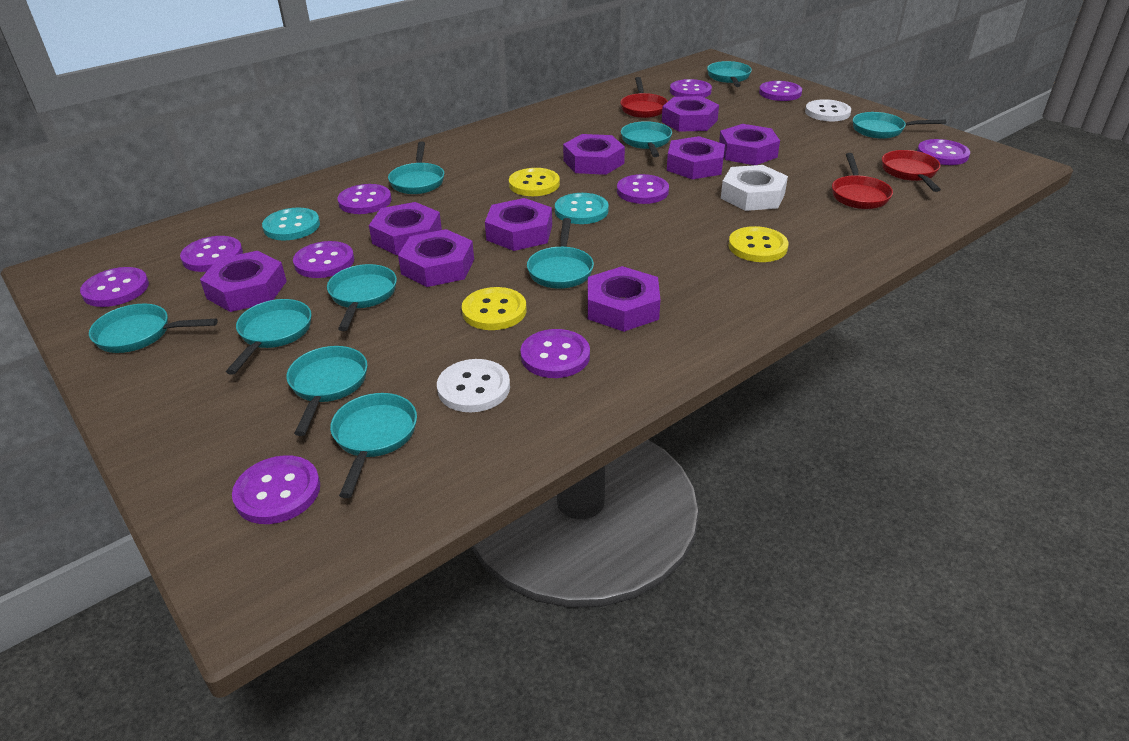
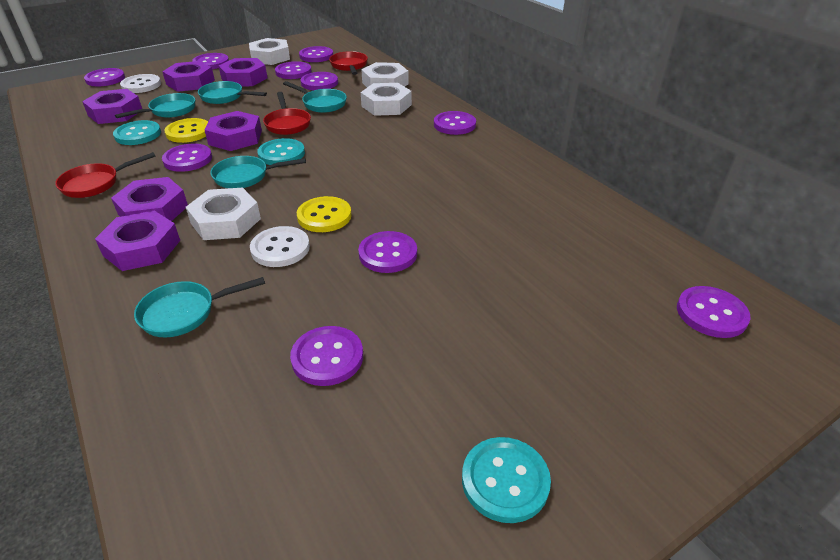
purple nut: 9 -> 6
turquoise button: 2 -> 3
turquoise pan: 10 -> 5
white nut: 1 -> 4
yellow button: 3 -> 2

